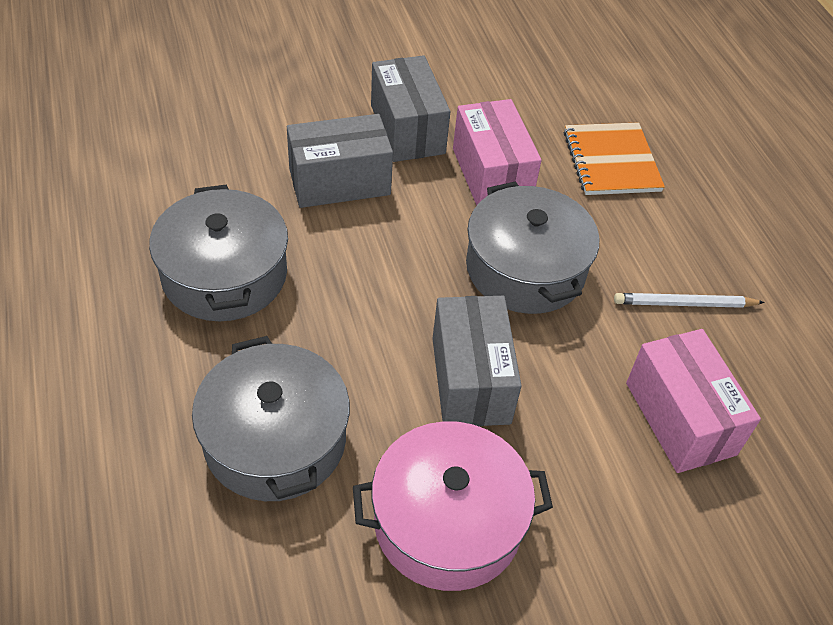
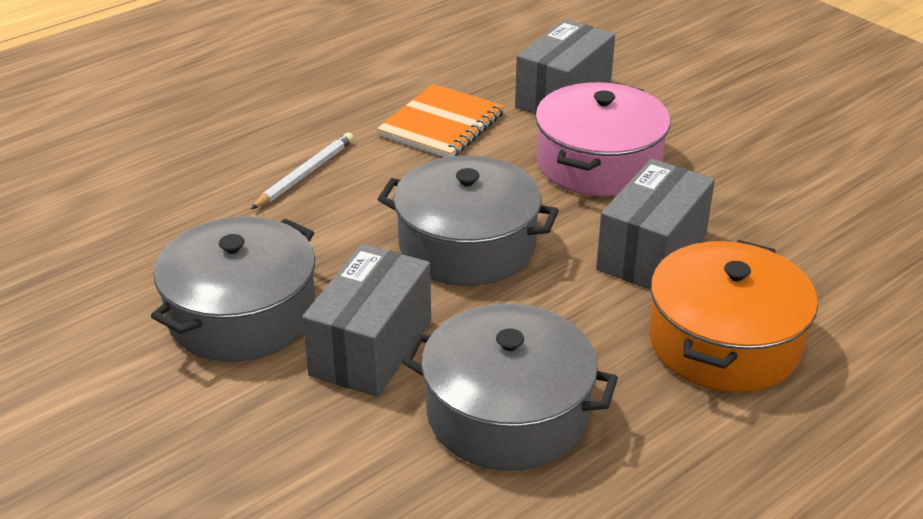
orange pot: 0 -> 1
pink box: 2 -> 0

